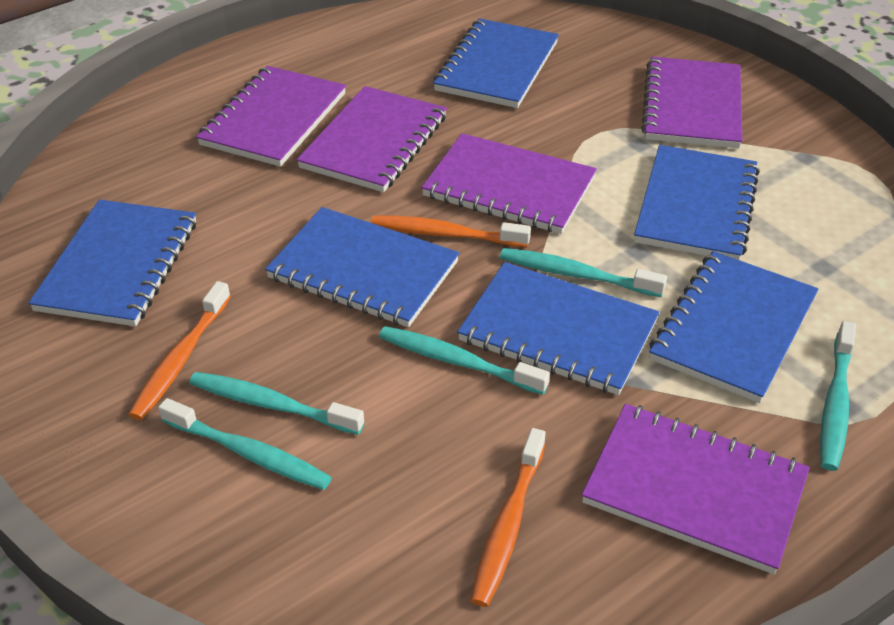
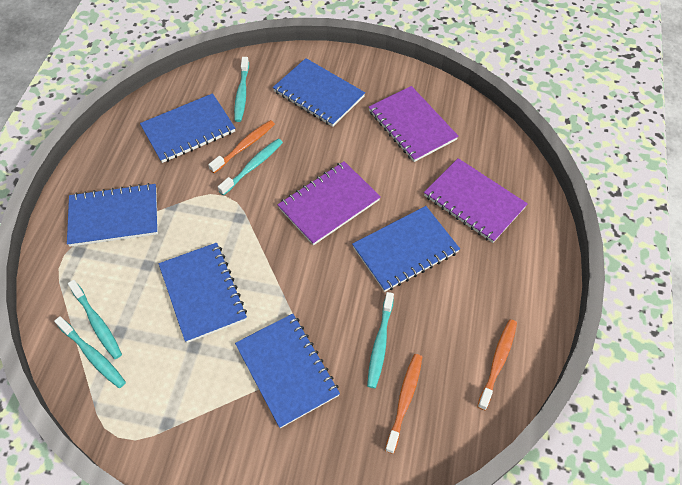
purple notebook: 5 -> 3

